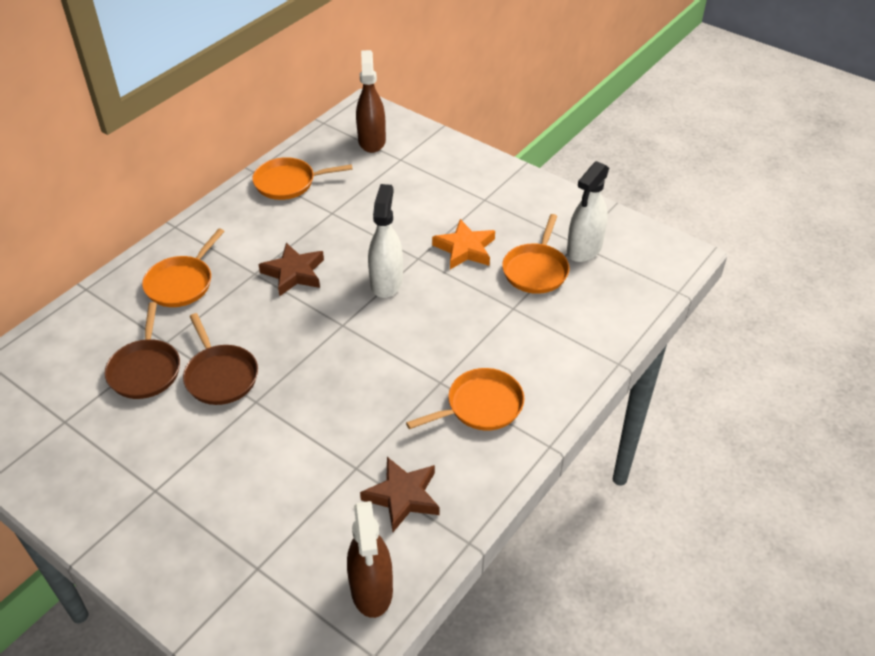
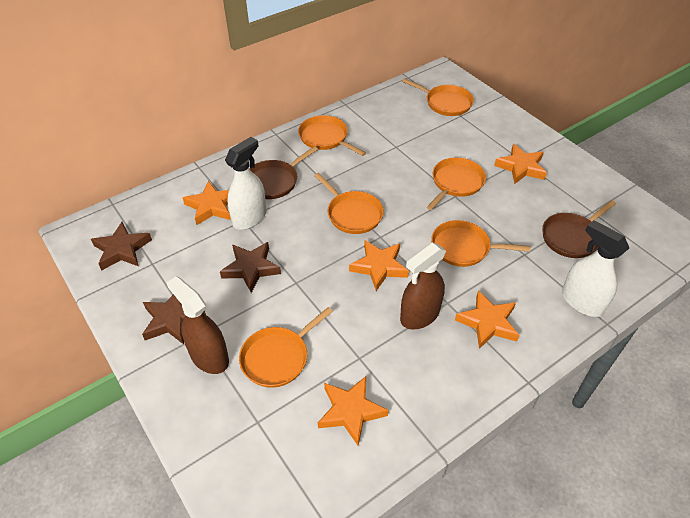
brown star: 2 -> 3
orange pan: 4 -> 6
orange star: 1 -> 5

